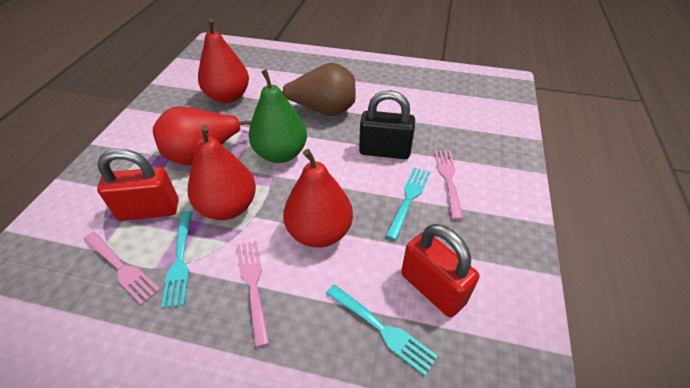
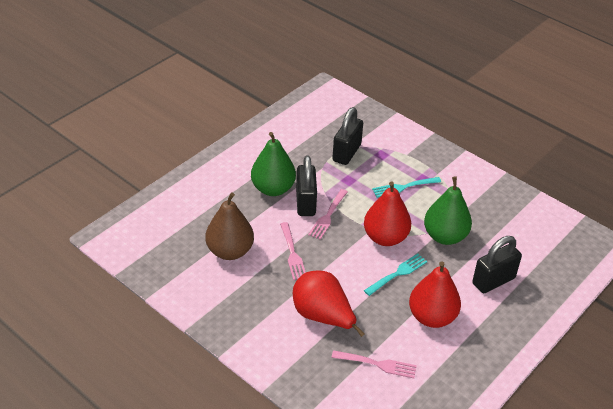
black padlock: 1 -> 3
green pear: 1 -> 2
red padlock: 2 -> 0
red pear: 4 -> 3
turquoise fork: 3 -> 2

